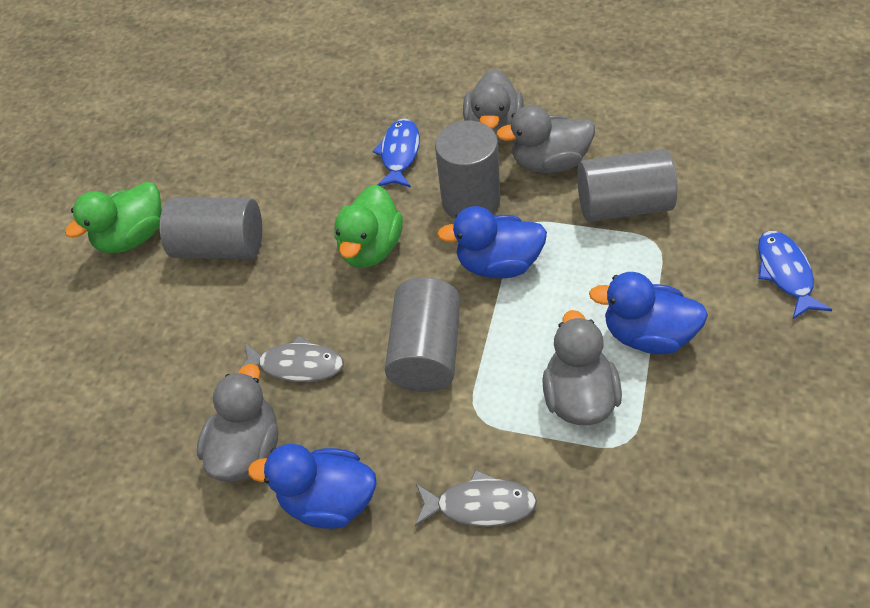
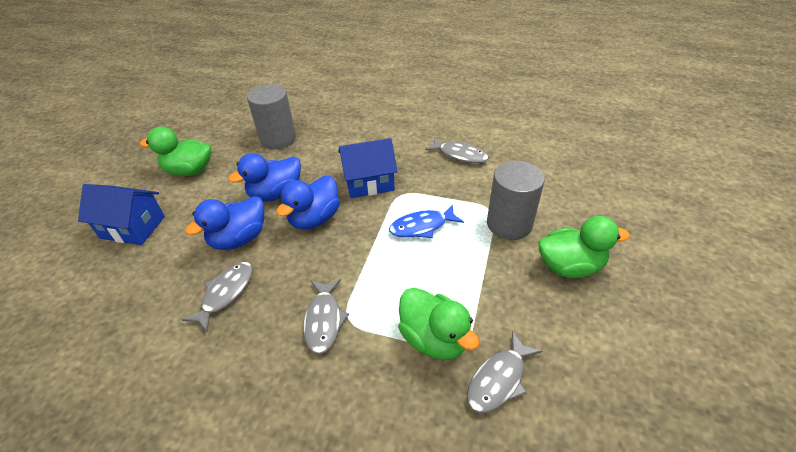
blue fish: 2 -> 1
blue house: 0 -> 2
green duck: 2 -> 3
grey cylinder: 4 -> 2
grey duck: 4 -> 0
grey fish: 2 -> 4

